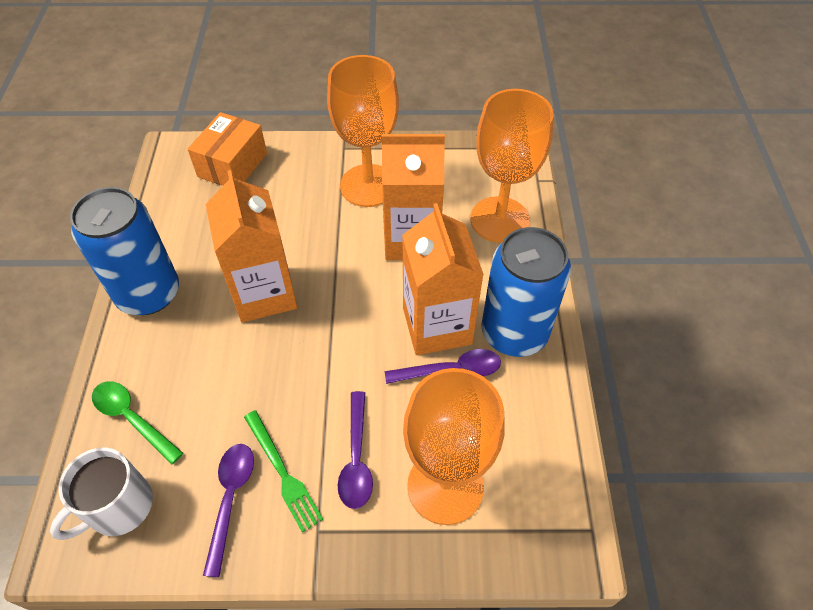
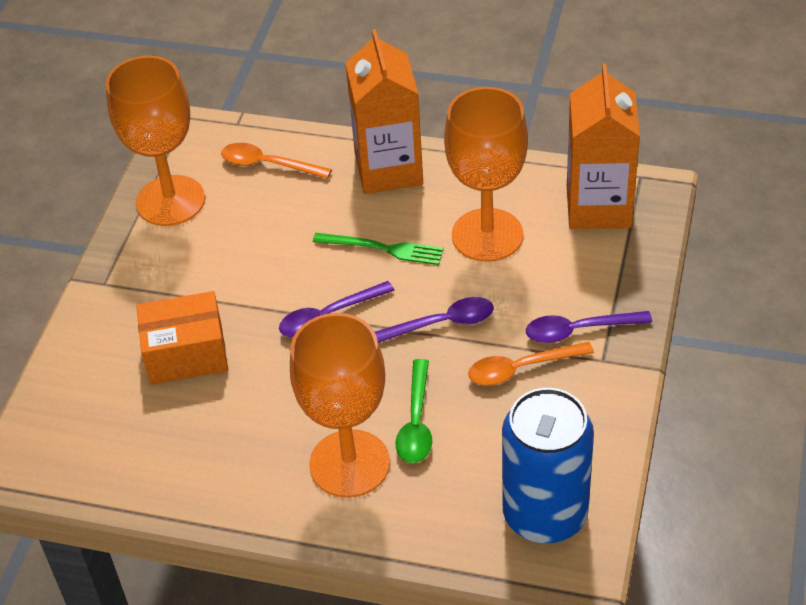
blue can: 2 -> 1
orange carton: 3 -> 2
orange spoon: 0 -> 2
white mug: 1 -> 0

